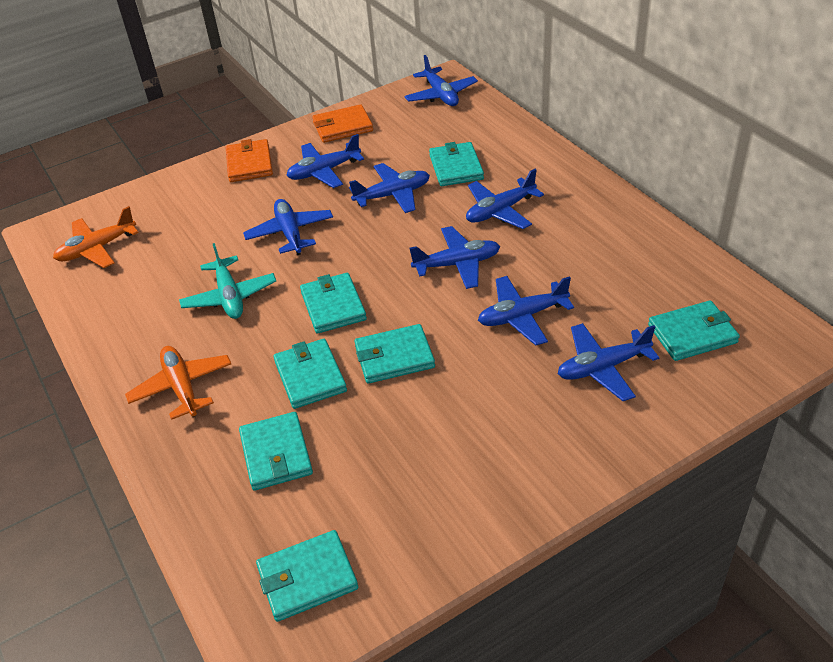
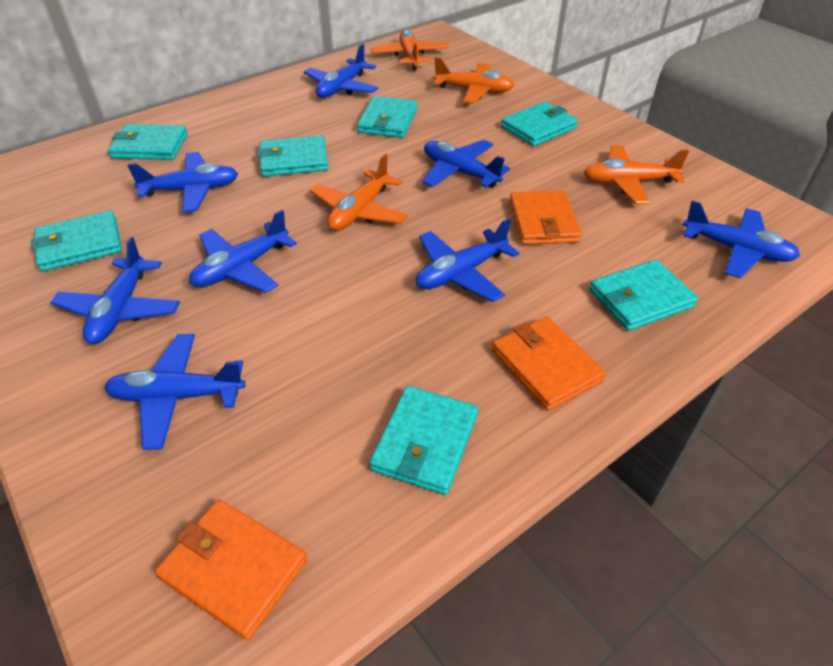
orange plane: 2 -> 4
orange wallet: 2 -> 3
turquoise plane: 1 -> 0

